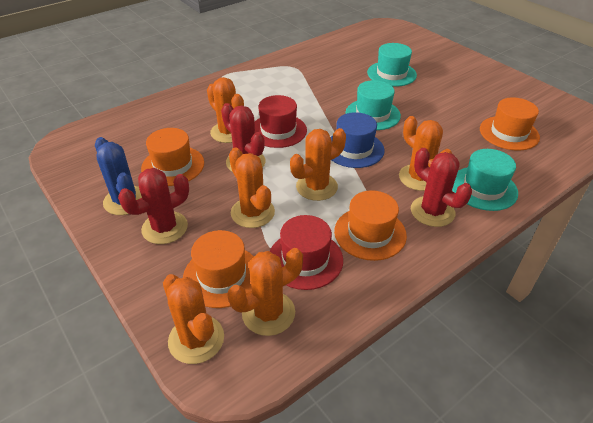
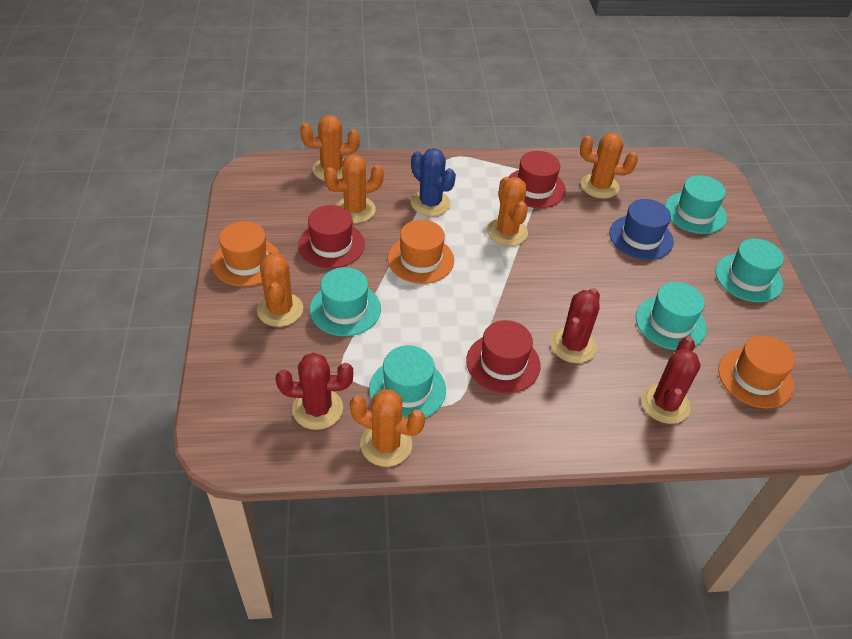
orange hat: 4 -> 3
red hat: 2 -> 3
turquoise hat: 3 -> 5

